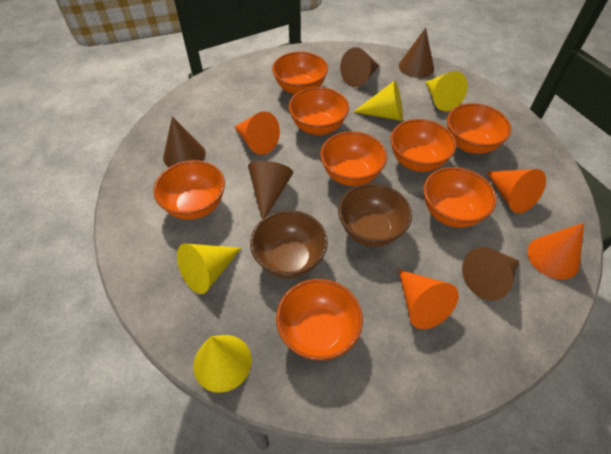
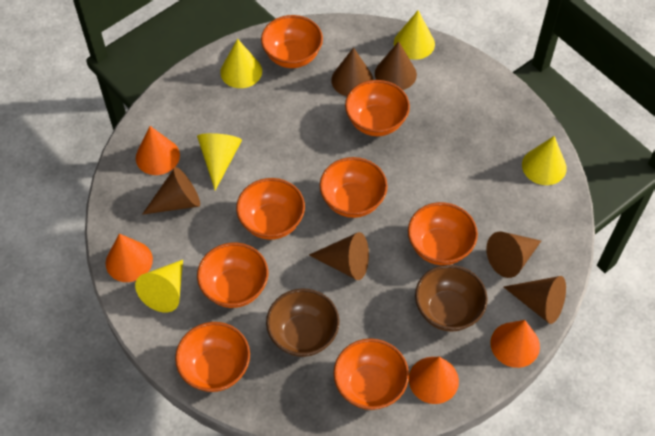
brown cone: 5 -> 6
yellow cone: 4 -> 5

